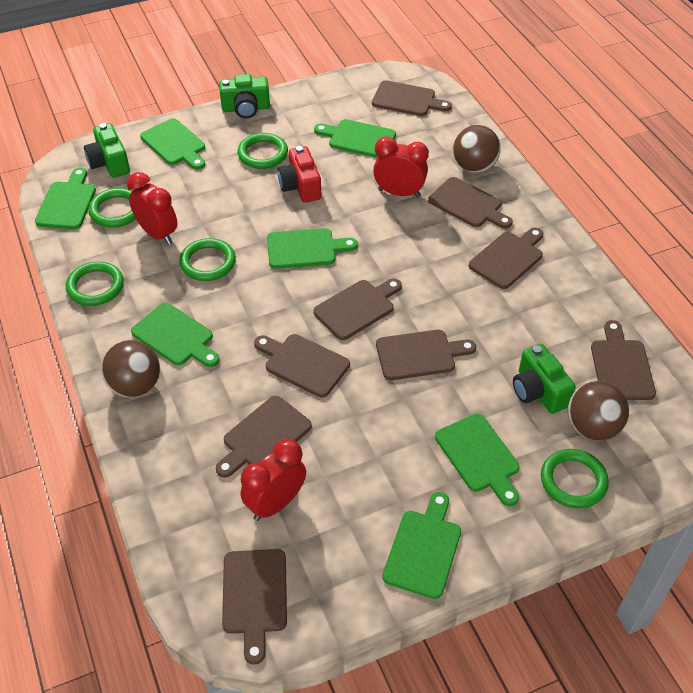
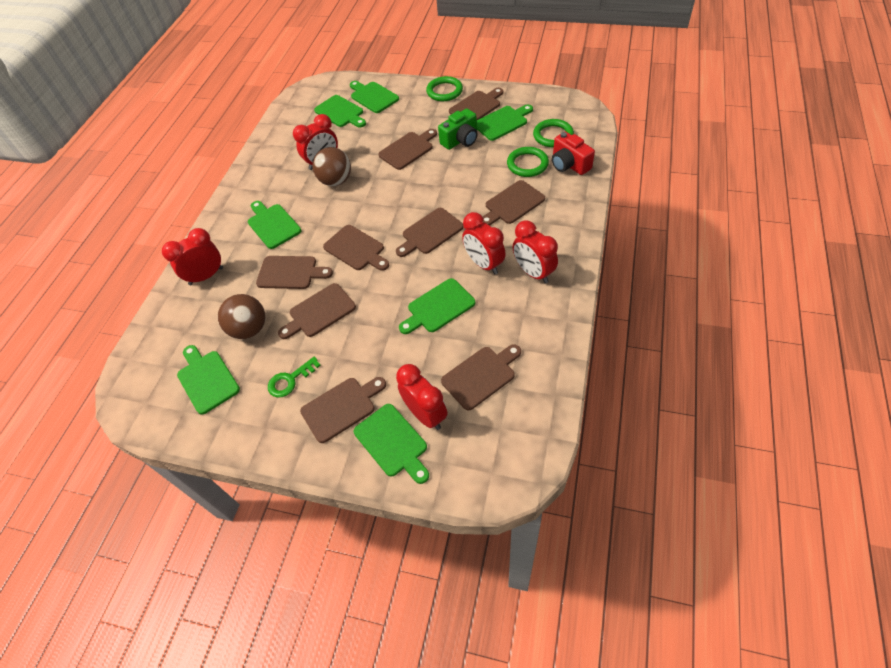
brown ball: 3 -> 2
green camera: 3 -> 1
green key: 0 -> 1
green ring: 5 -> 3
red clock: 3 -> 5

